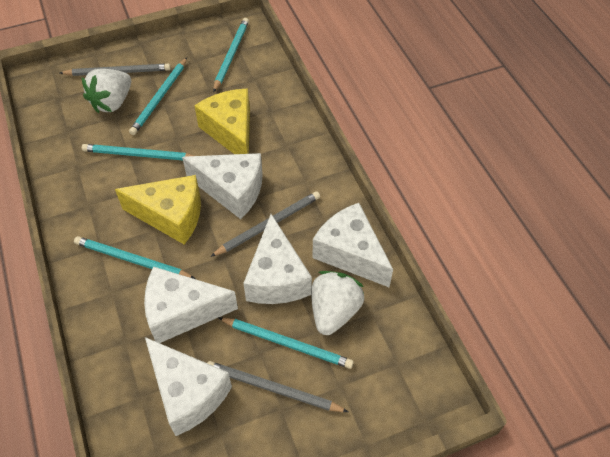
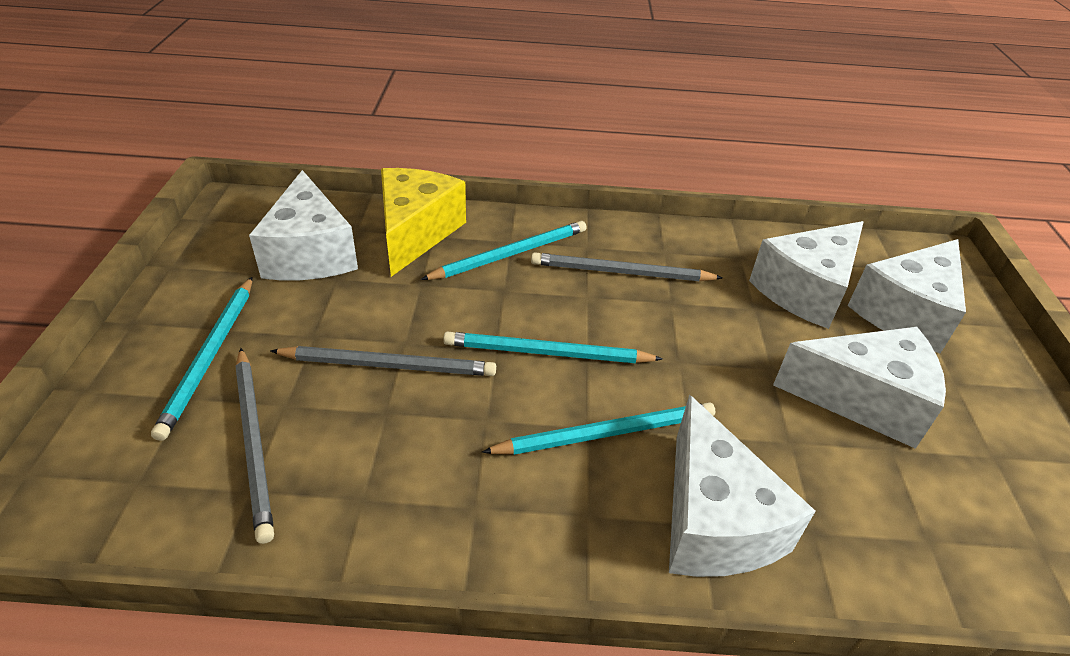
turquoise pencil: 5 -> 4
white strawberry: 2 -> 0
yellow cheese: 2 -> 1

